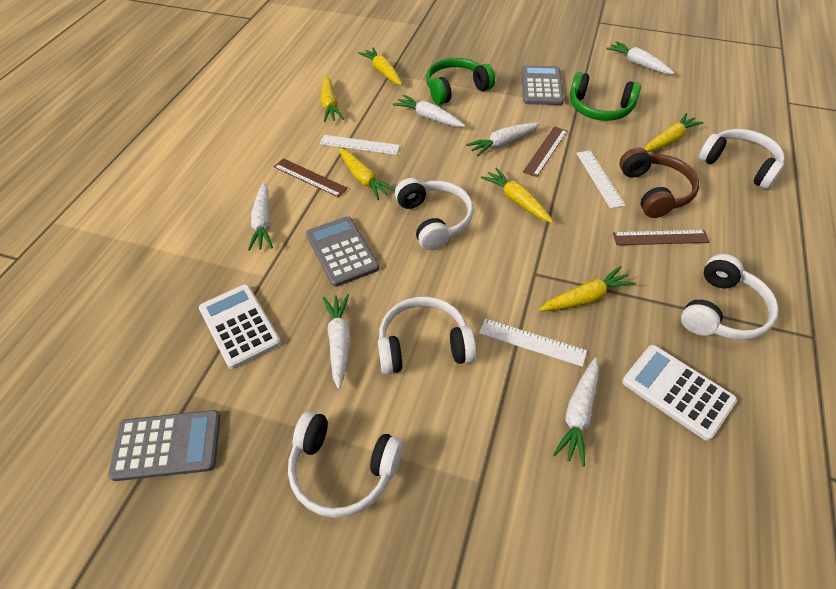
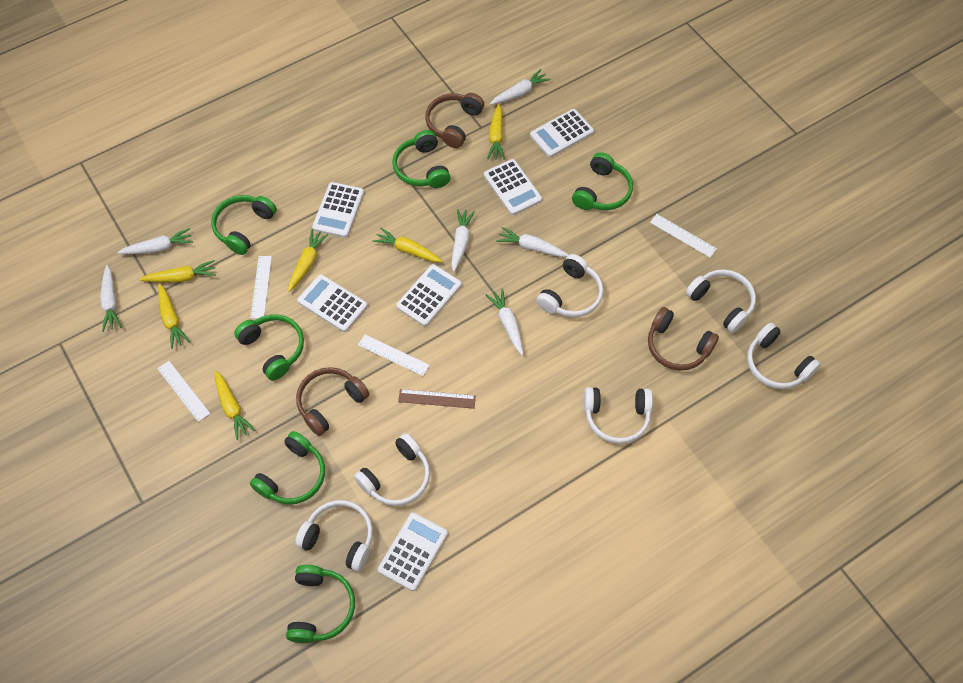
brown headphones: 1 -> 3
brown ruler: 3 -> 1
green headphones: 2 -> 6
grey calculator: 3 -> 0
white calculator: 2 -> 6
white headphones: 5 -> 6
white ruler: 3 -> 4

